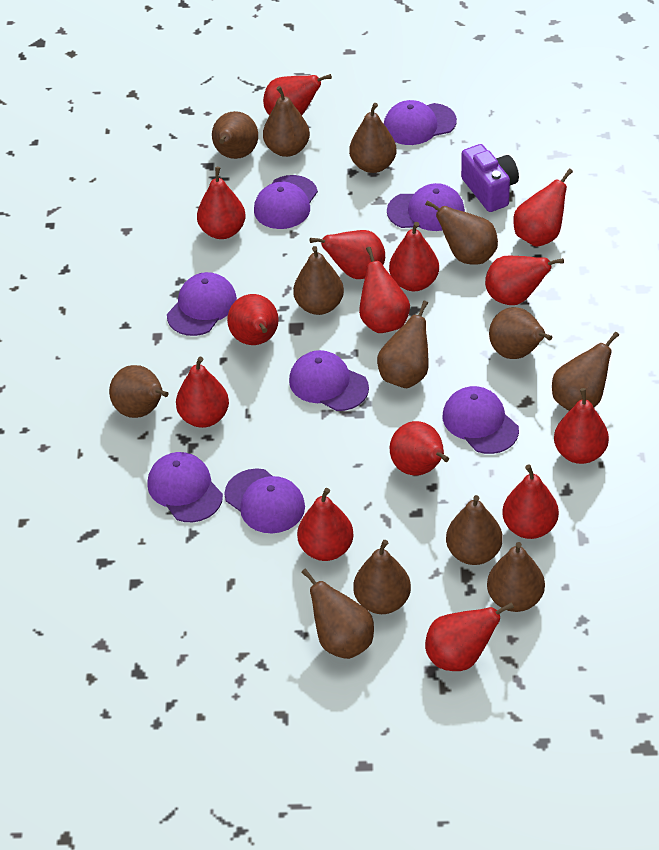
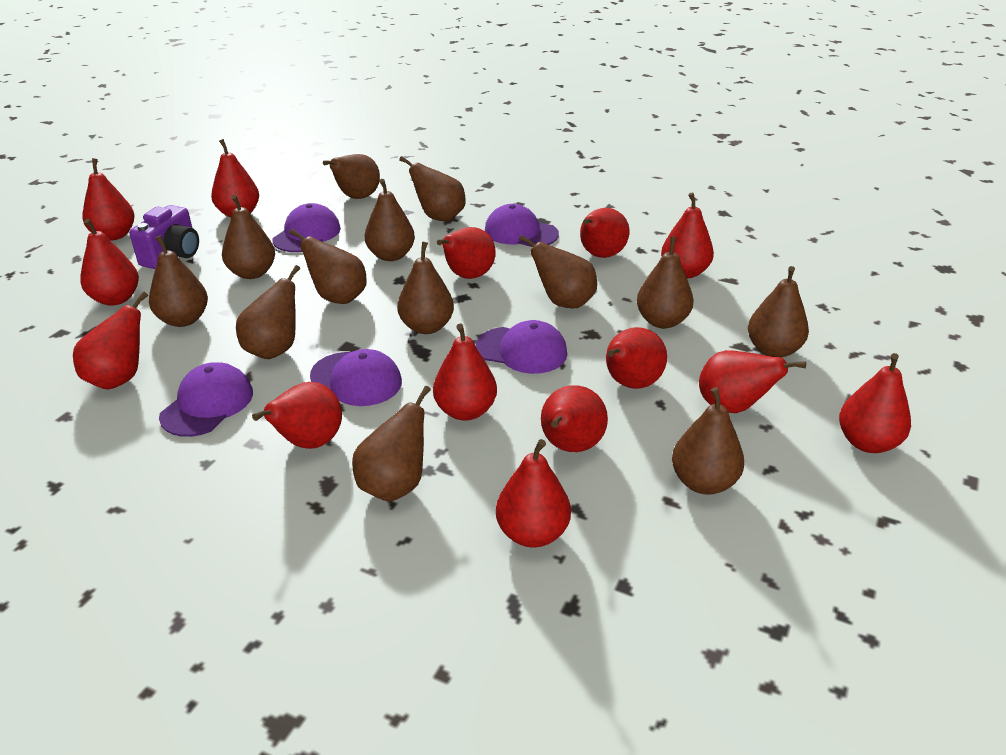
purple cap: 8 -> 5

